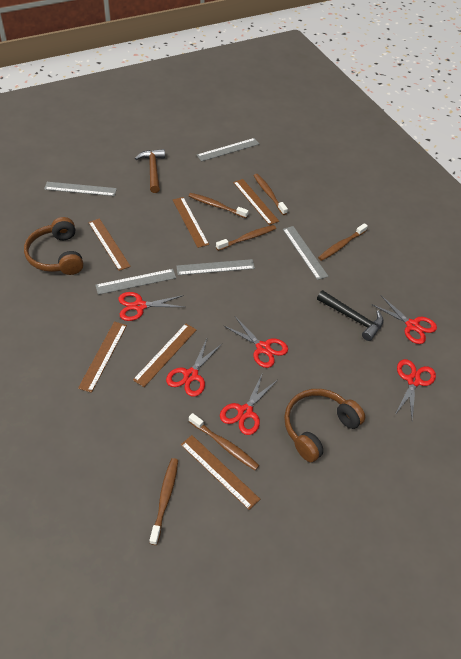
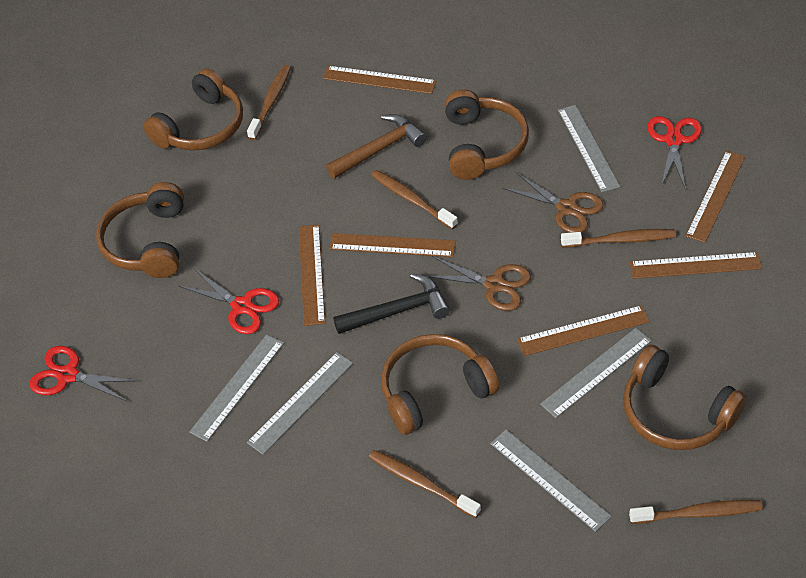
brown headphones: 2 -> 5
brown scissors: 0 -> 2
brown toothbrush: 6 -> 5
red scissors: 6 -> 3

